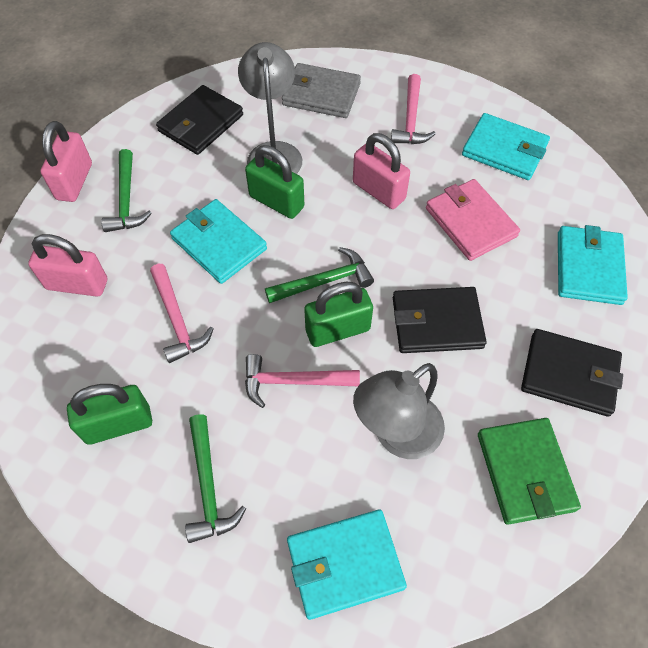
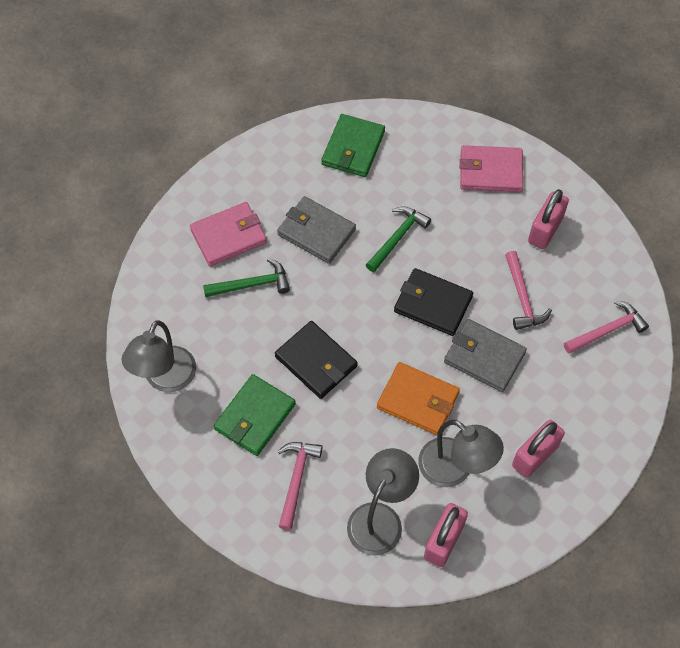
black wallet: 3 -> 2
green hammer: 3 -> 2
green padlock: 3 -> 0
green wallet: 1 -> 2
grey lamp: 2 -> 3
grey wallet: 1 -> 2
orange wallet: 0 -> 1
pink wallet: 1 -> 2
turquoise wallet: 4 -> 0

